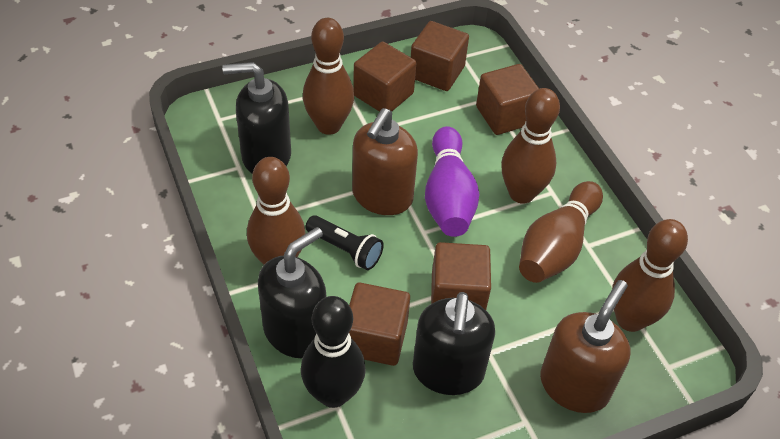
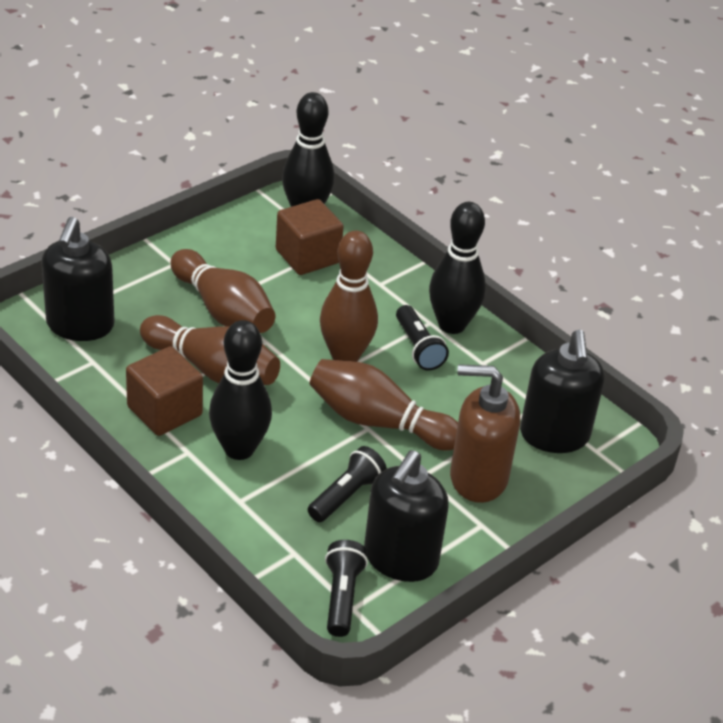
black bowling pin: 1 -> 3
black flashlight: 1 -> 3
brown bowling pin: 5 -> 4
brown cube: 5 -> 2
brown soap dispenser: 2 -> 1
purple bowling pin: 1 -> 0

